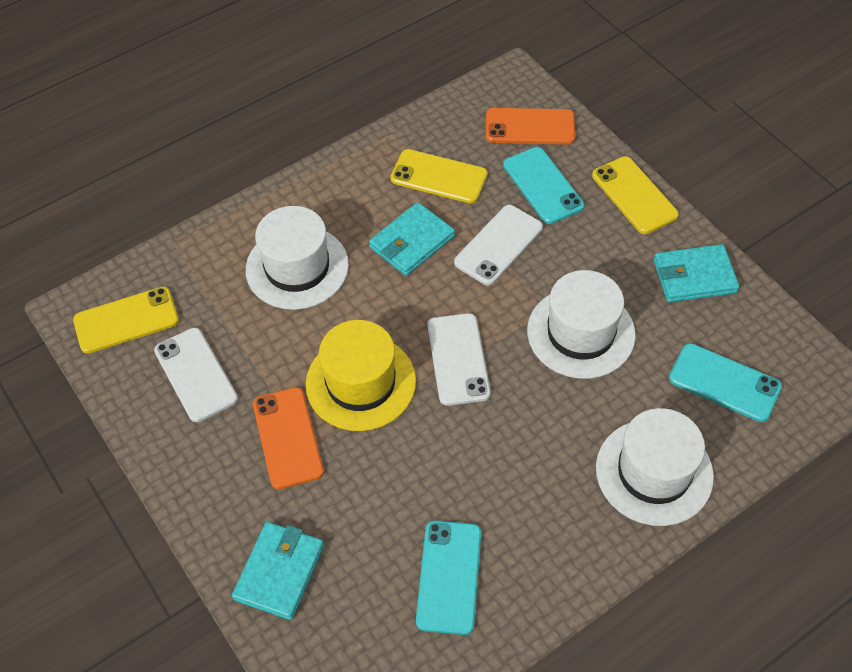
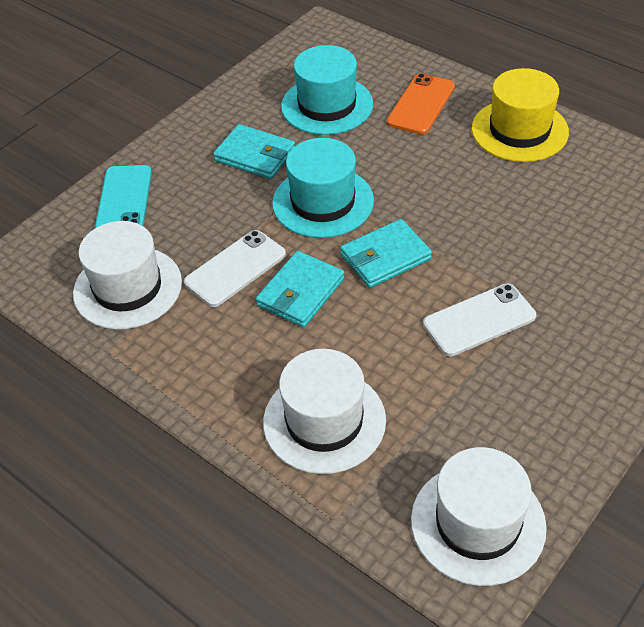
orange phone: 2 -> 1
turquoise hat: 0 -> 2
turquoise phone: 3 -> 1
white phone: 3 -> 2
yellow phone: 3 -> 0

